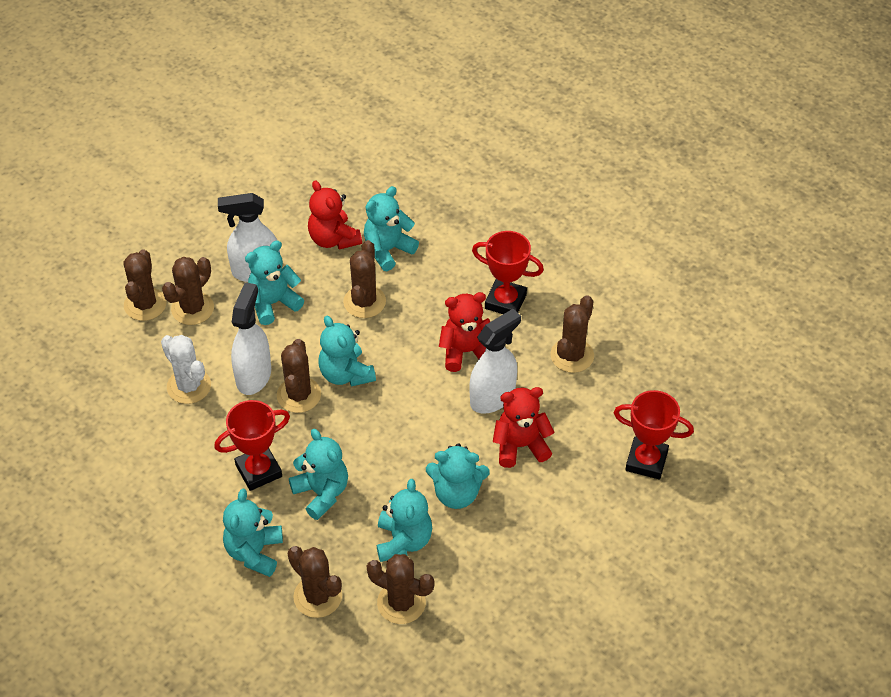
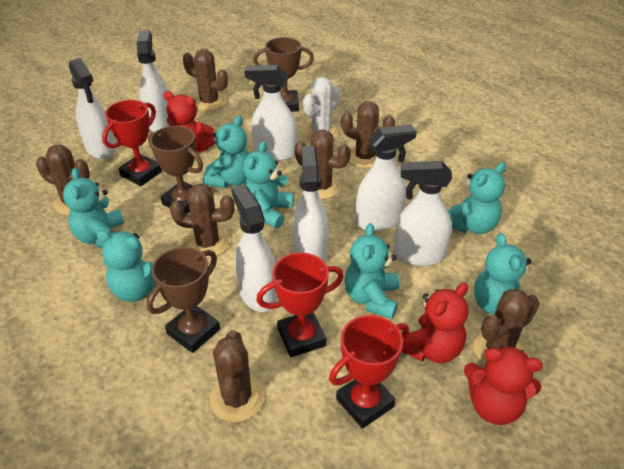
brown trophy: 0 -> 3
white spray bottle: 3 -> 7

